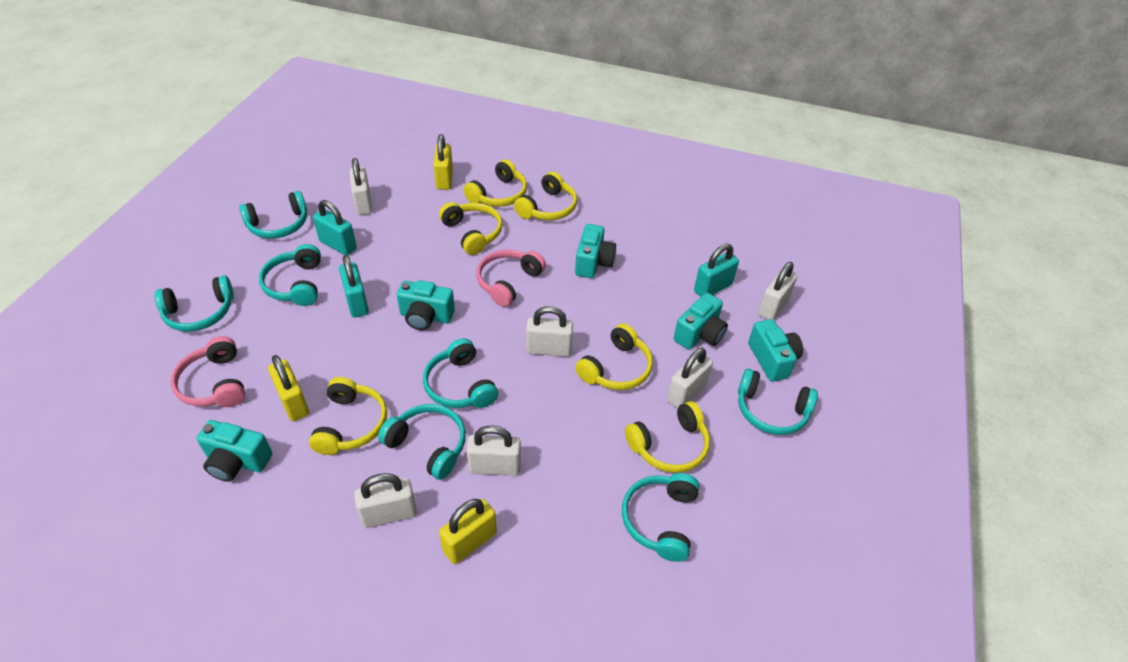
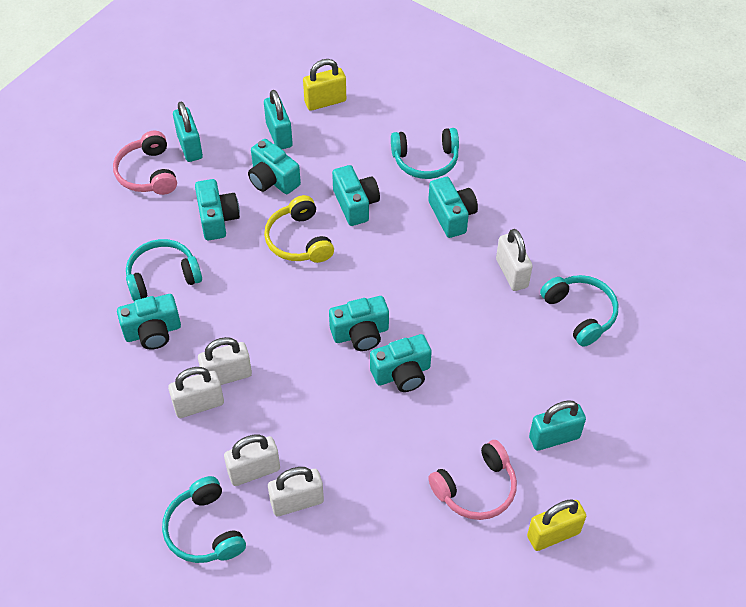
turquoise camera: 5 -> 7
turquoise headphones: 7 -> 4
white padlock: 6 -> 5
yellow headphones: 6 -> 1
yellow padlock: 3 -> 2

